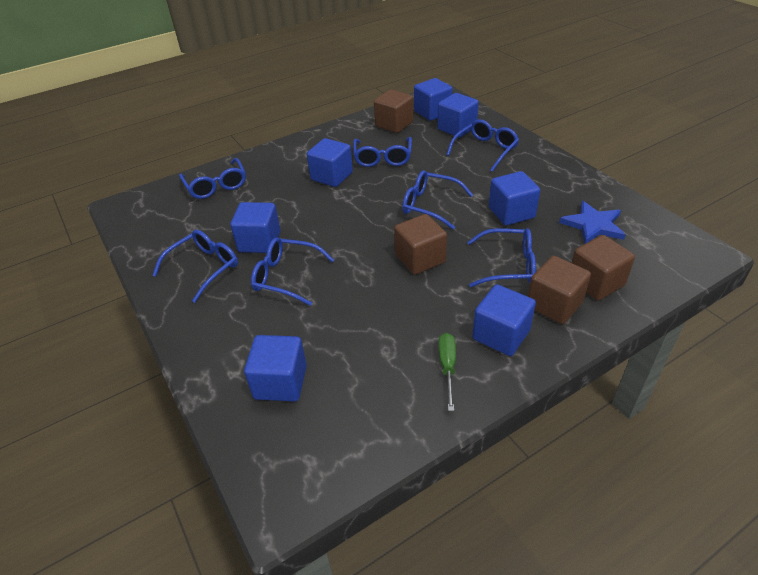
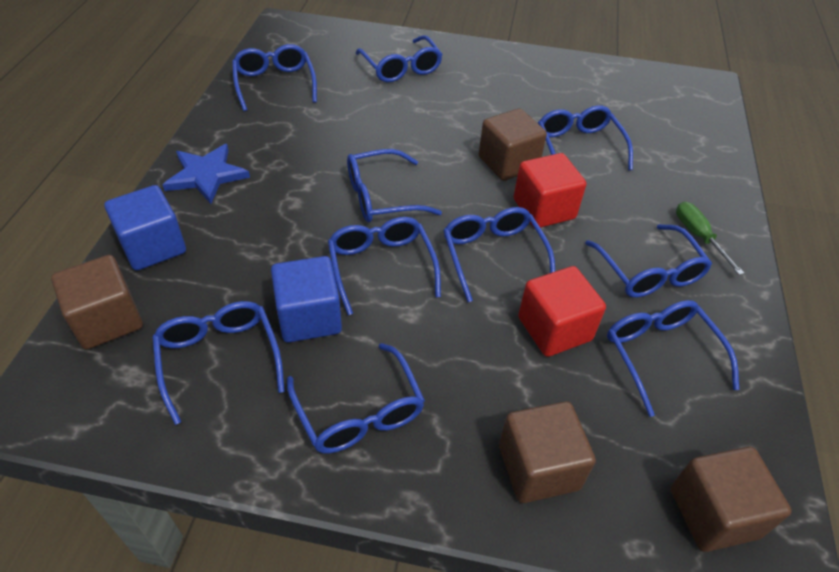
blue cube: 7 -> 2
blue glasses: 7 -> 10
red cube: 0 -> 2

